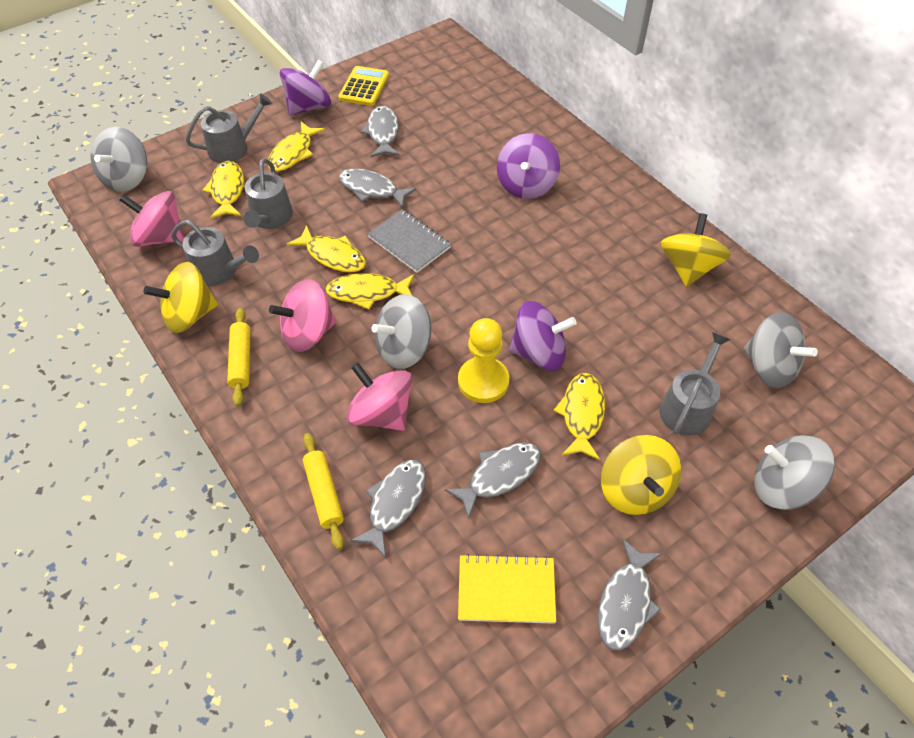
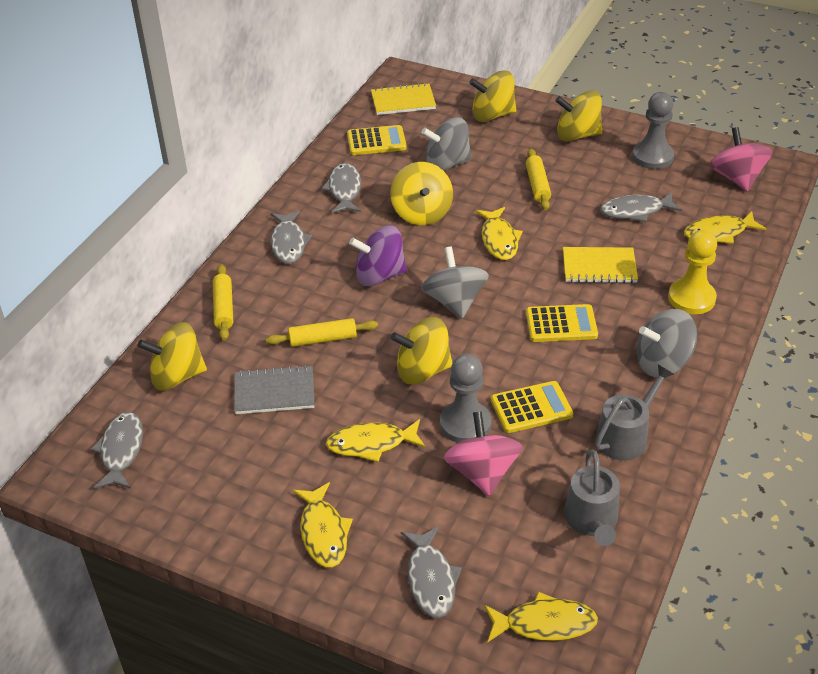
grey pawn: 0 -> 2
grey spinning top: 4 -> 3
grey watering can: 4 -> 2
pink spinning top: 3 -> 2
purple spinning top: 3 -> 1
yellow calculator: 1 -> 3
yellow notebook: 1 -> 2
yellow rolling pin: 2 -> 3
yellow spinning top: 3 -> 5

